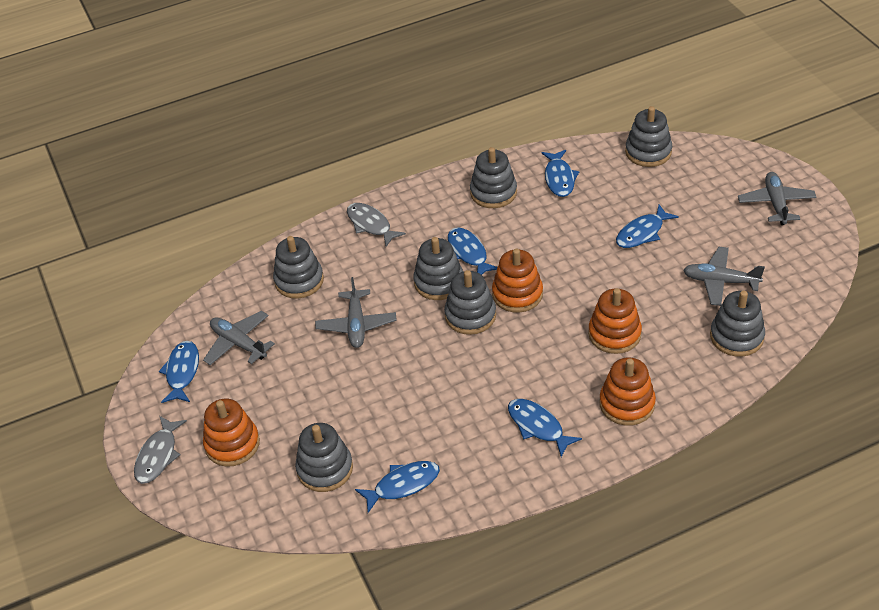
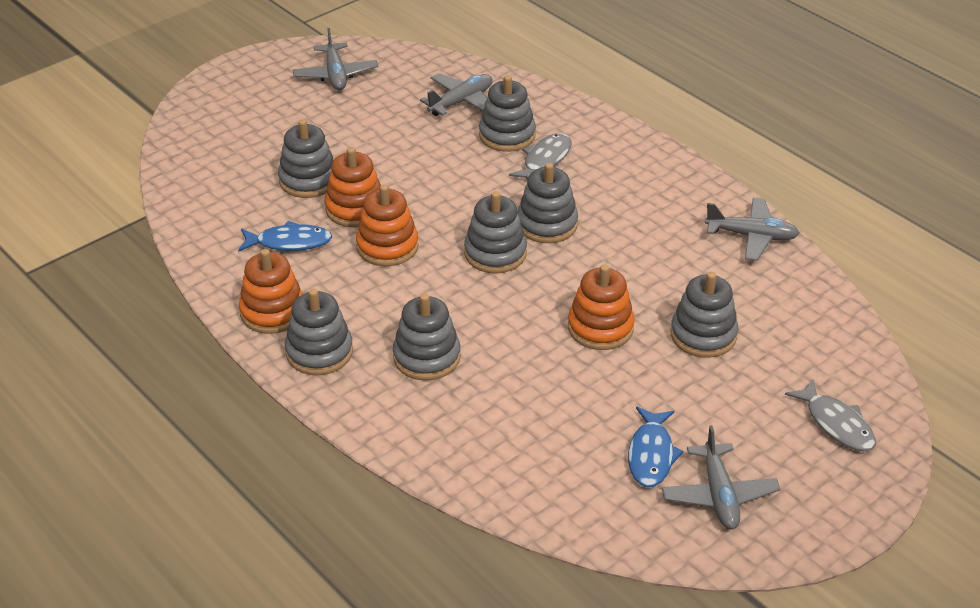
blue fish: 6 -> 2

